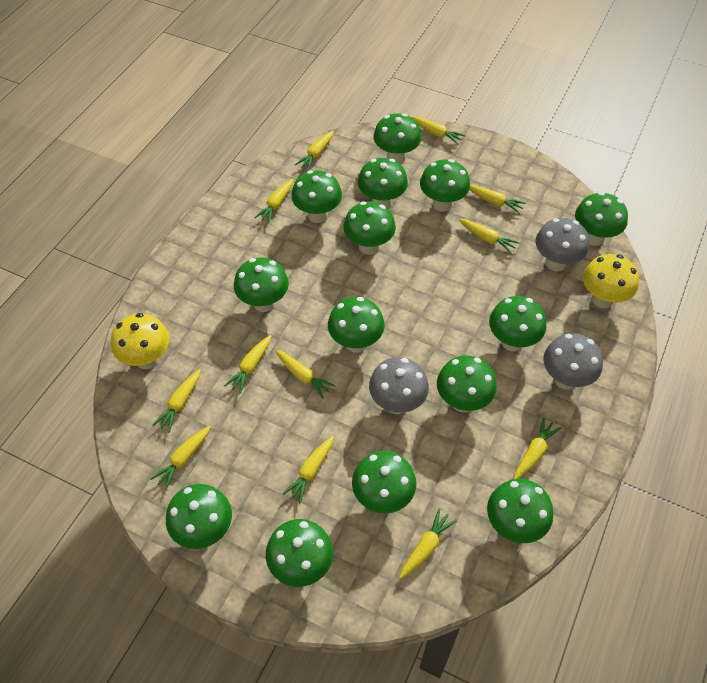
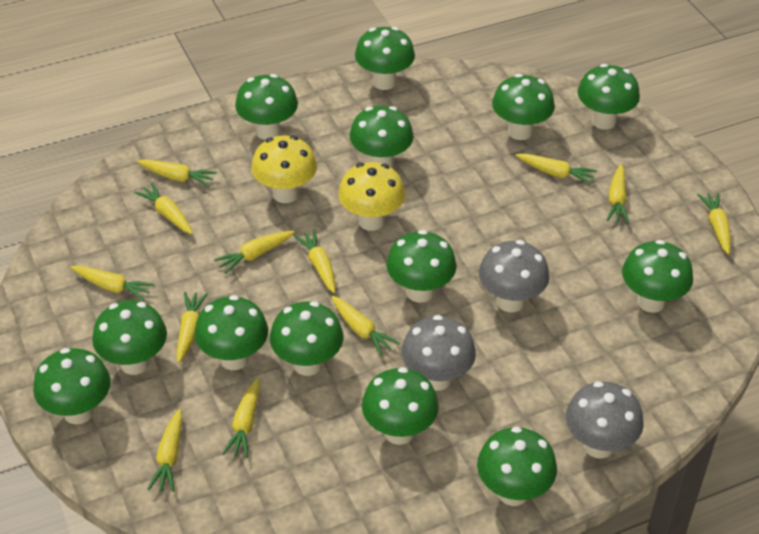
green mushroom: 14 -> 13

